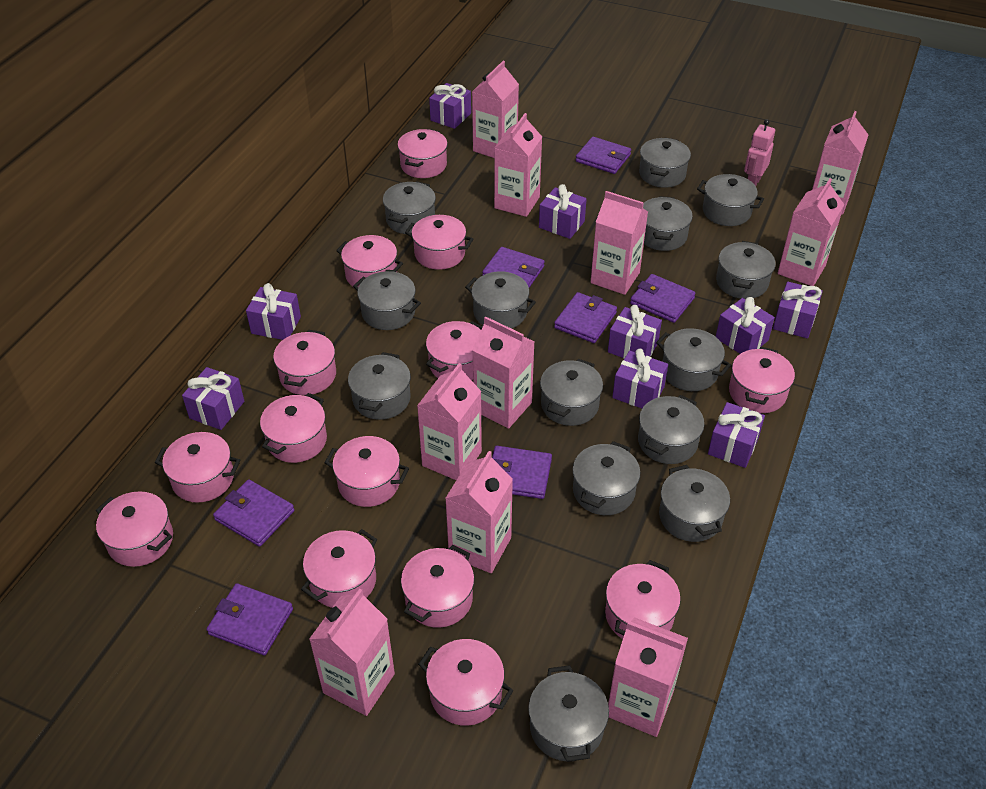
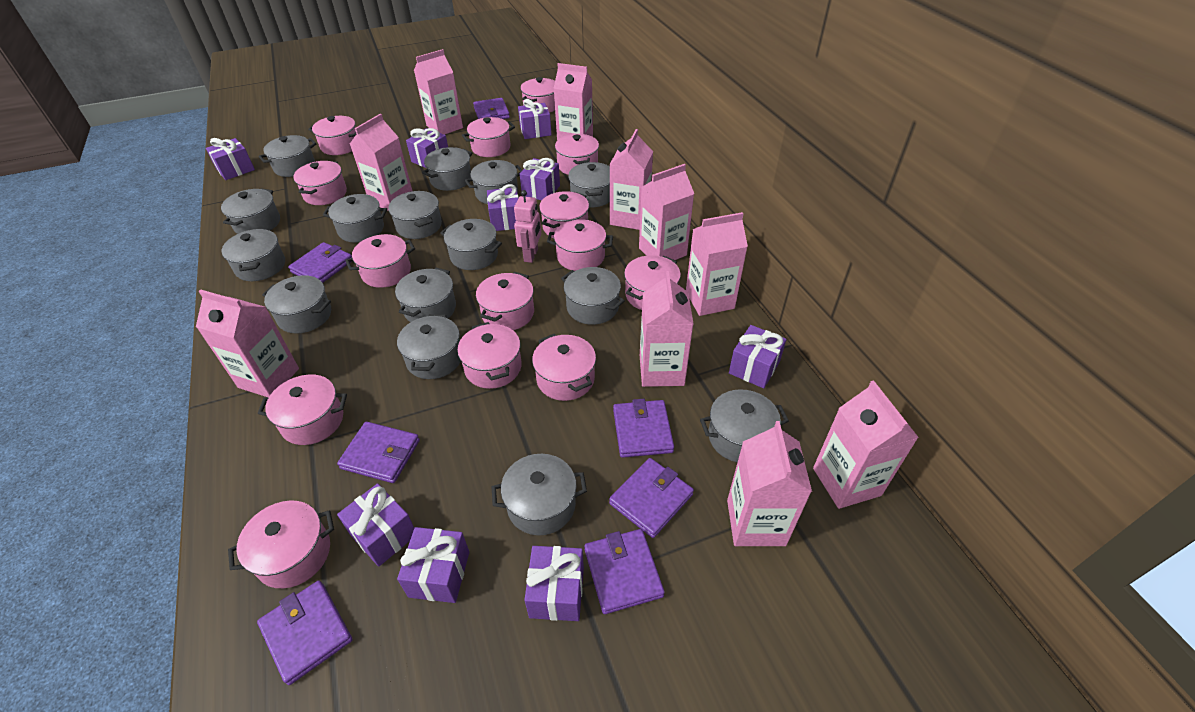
grey pot: 14 -> 15

